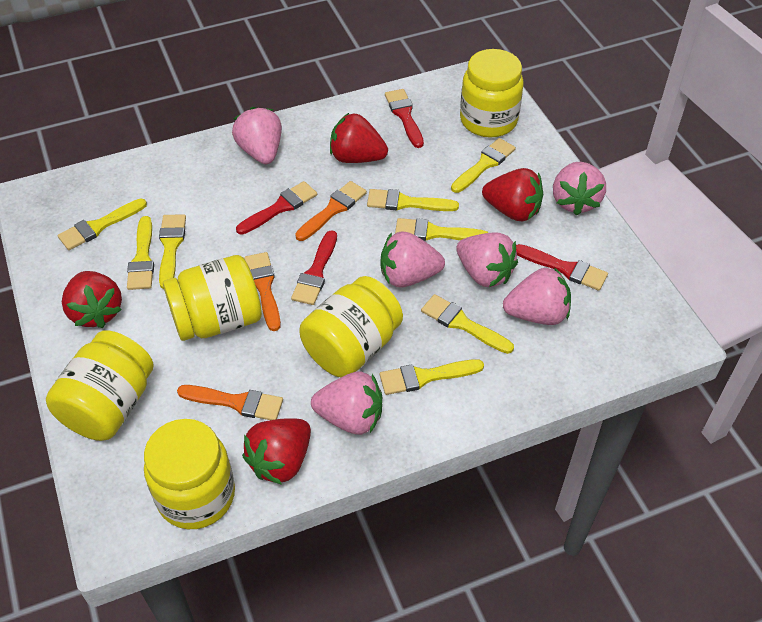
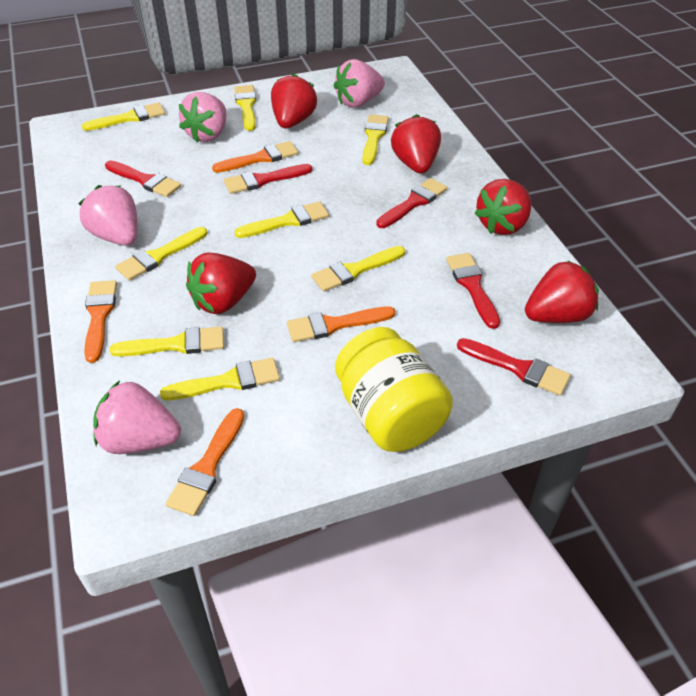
orange brush: 3 -> 4
pink strawberry: 6 -> 4
red brush: 4 -> 5
red strawberry: 4 -> 5
yellow jar: 5 -> 1

